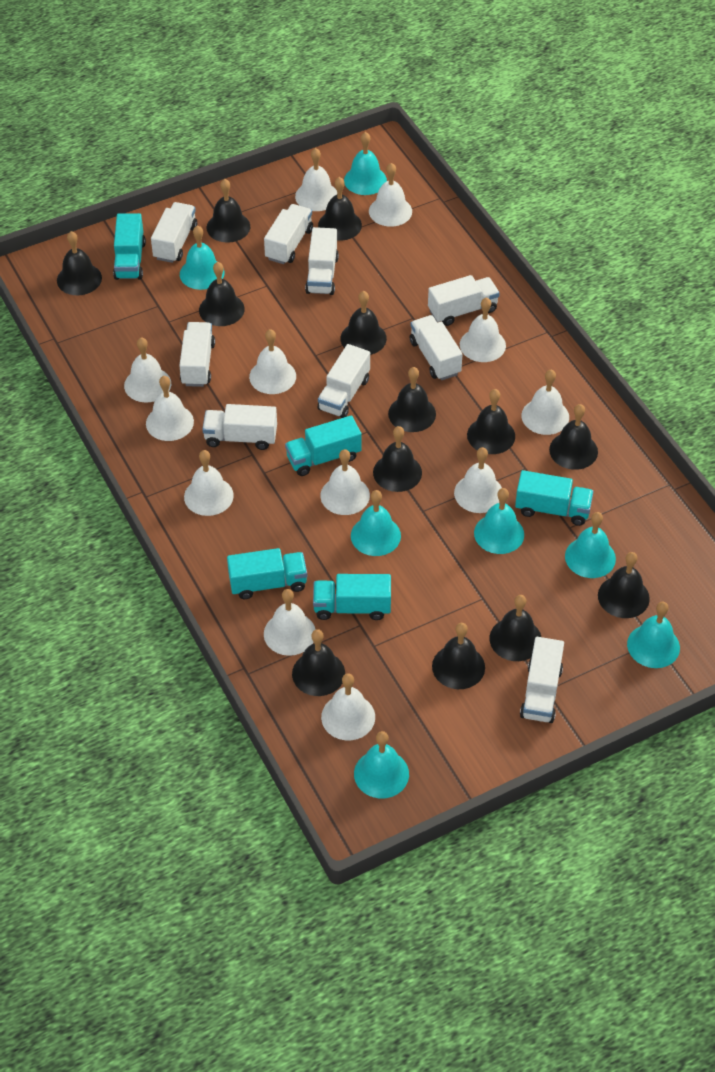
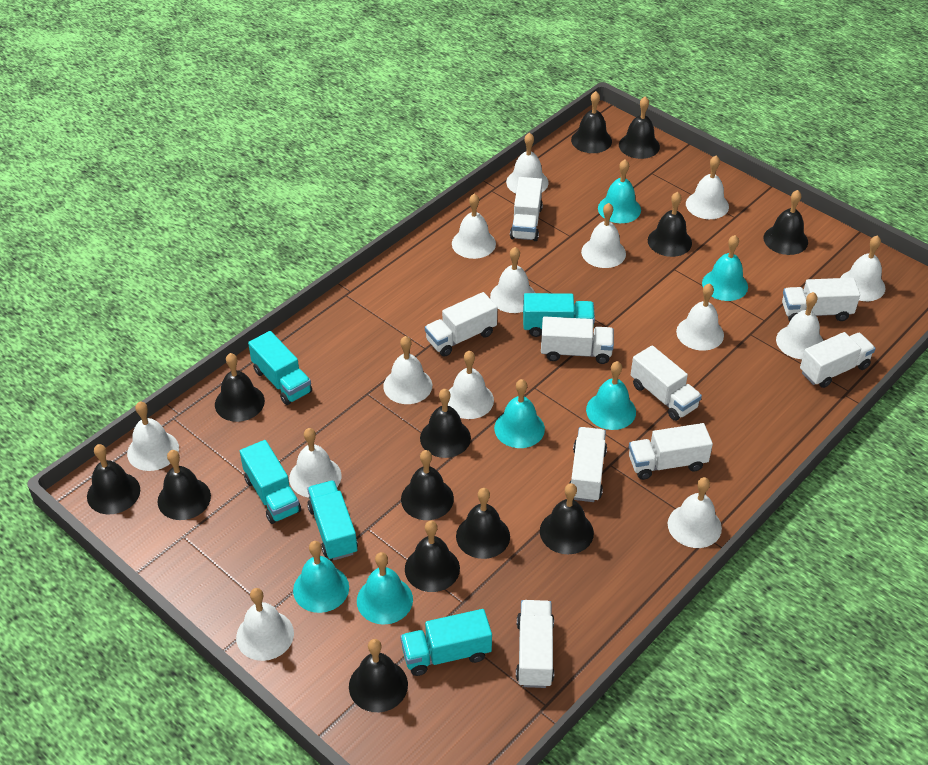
turquoise bell: 7 -> 6
white bell: 12 -> 14

